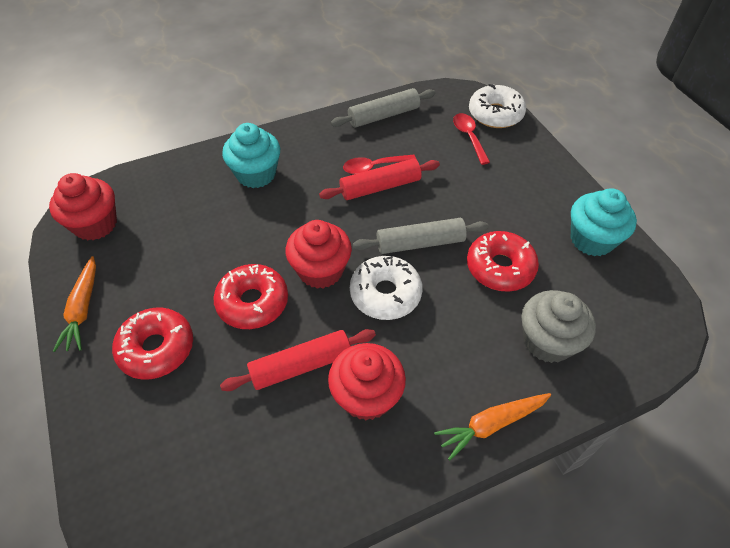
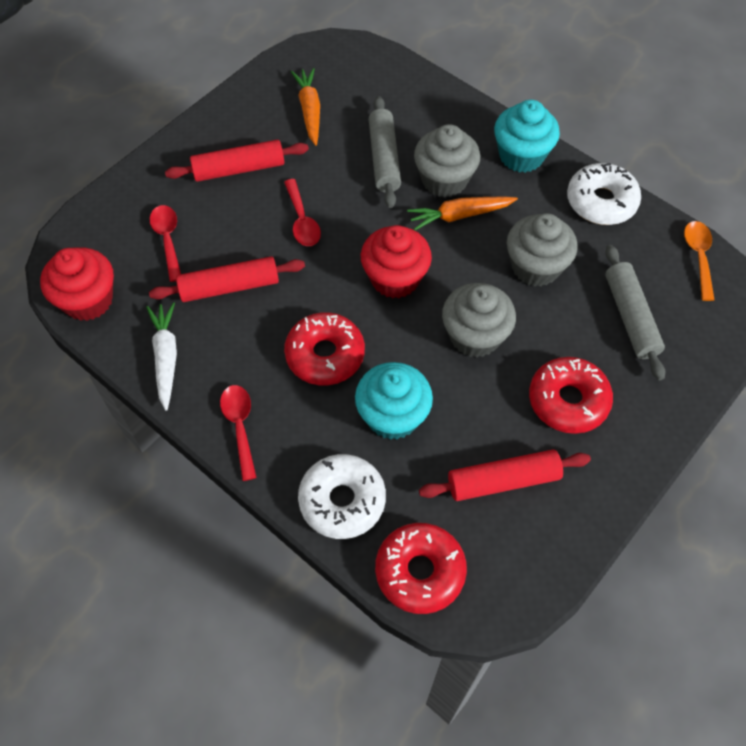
grey cupcake: 1 -> 3
orange spoon: 0 -> 1
red cupcake: 3 -> 2
red rolling pin: 2 -> 3
red spoon: 2 -> 3
white carrot: 0 -> 1

